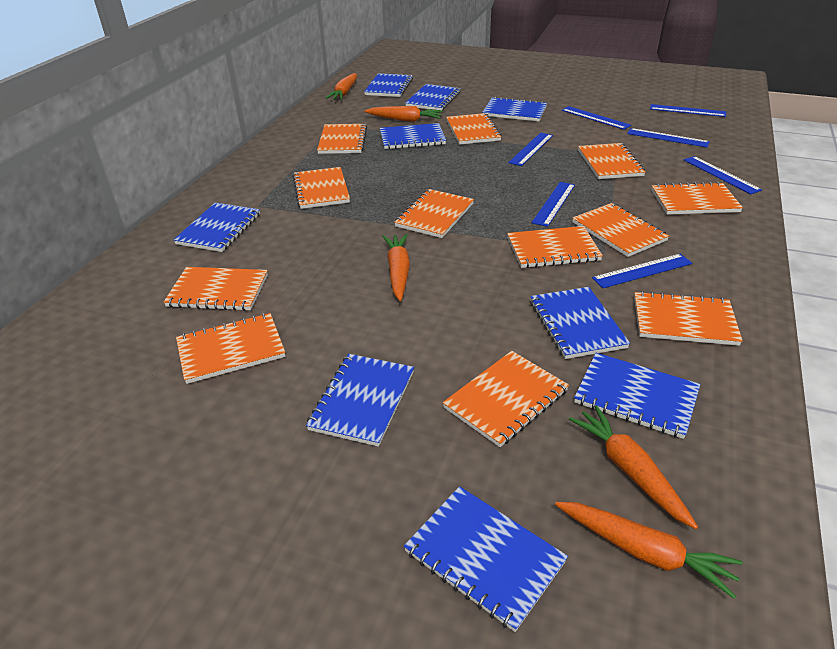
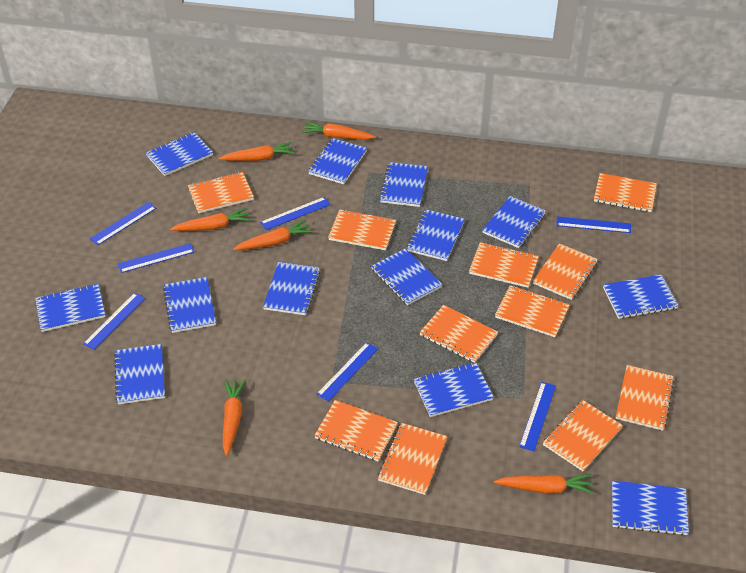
blue notebook: 9 -> 13
orange carrot: 5 -> 6
orange notebook: 12 -> 11

